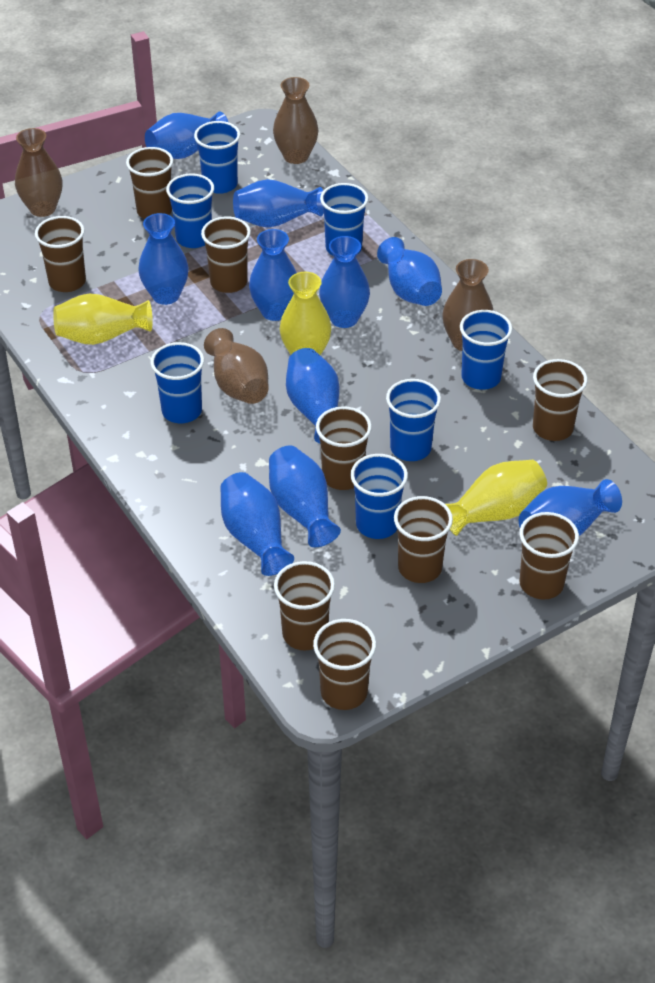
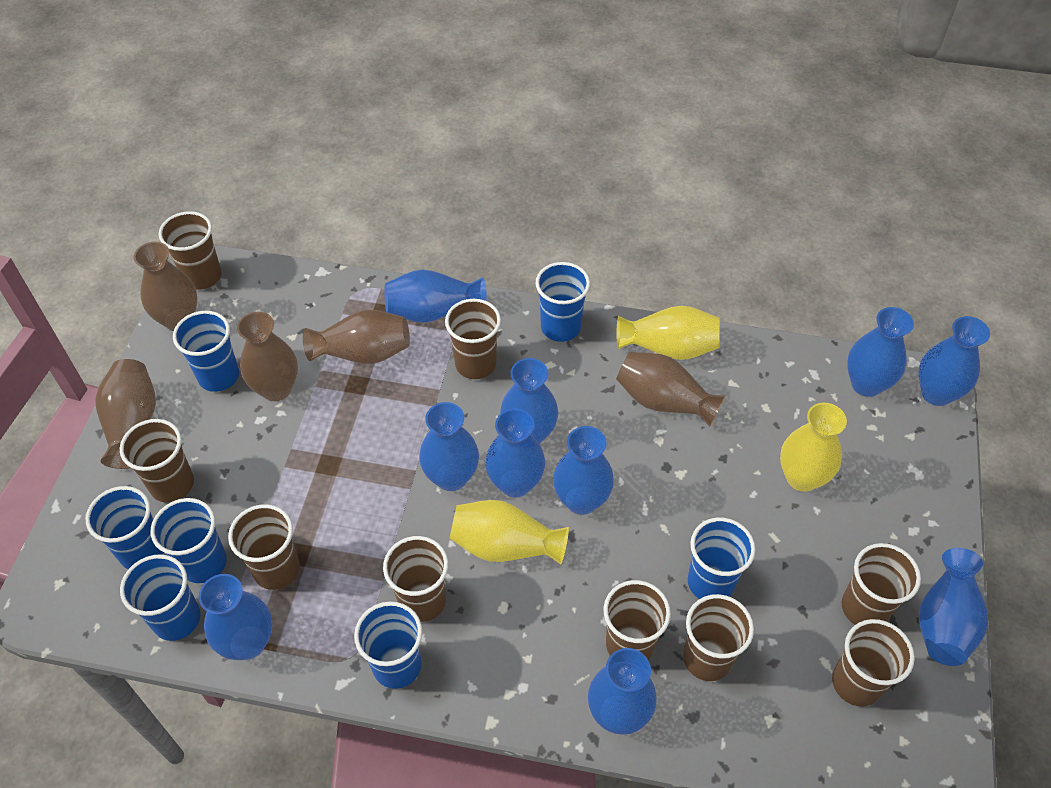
brown vase: 4 -> 5

